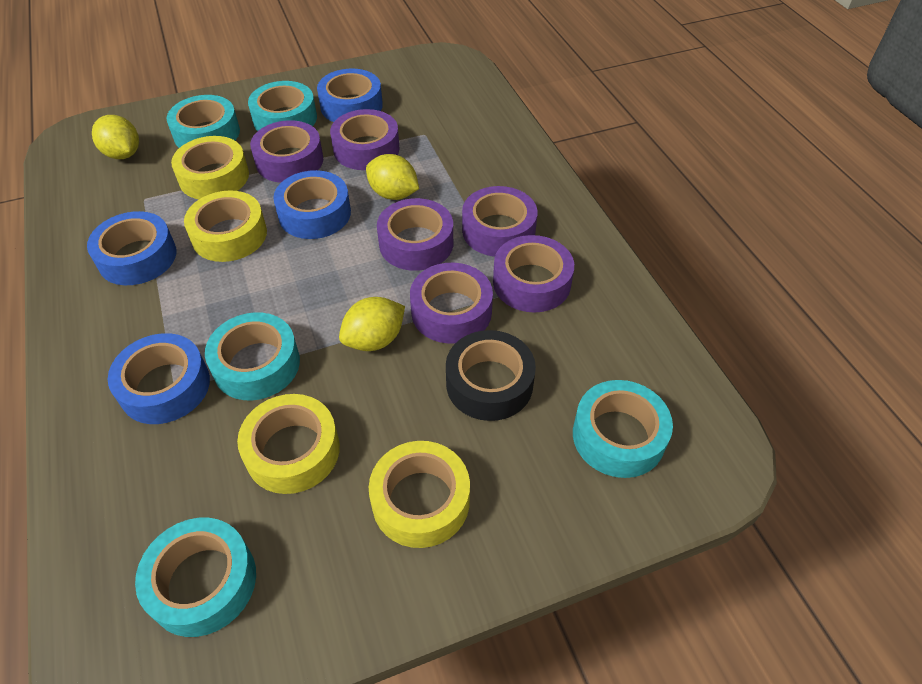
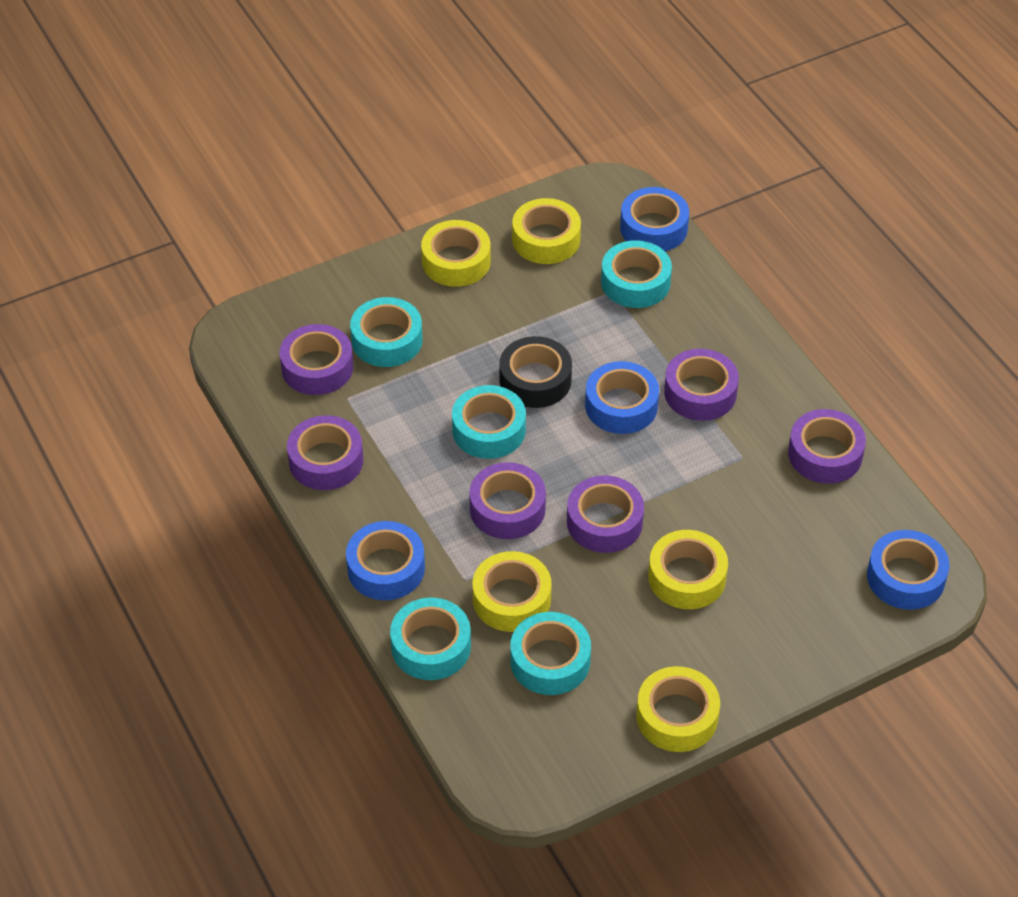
yellow lemon: 3 -> 0
yellow tape: 4 -> 5

